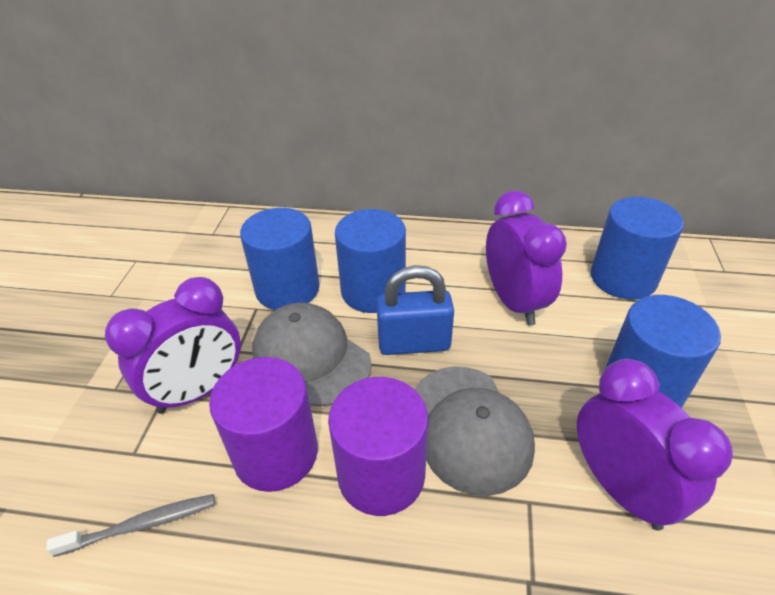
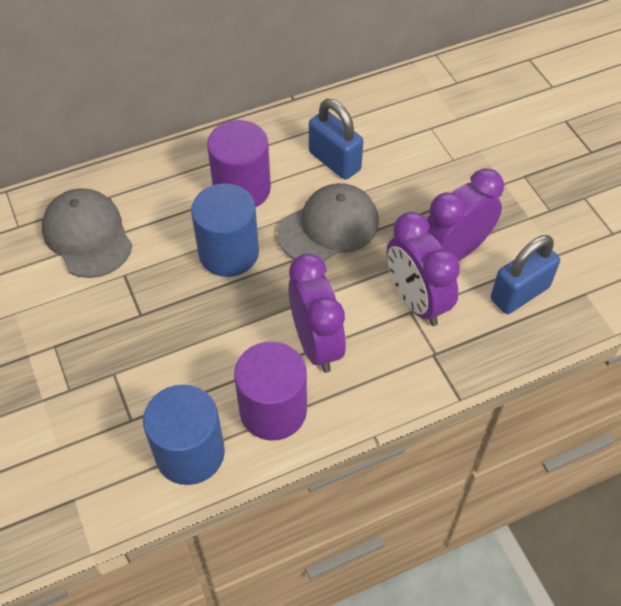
blue cylinder: 4 -> 2
blue padlock: 1 -> 2
grey toothbrush: 1 -> 0

